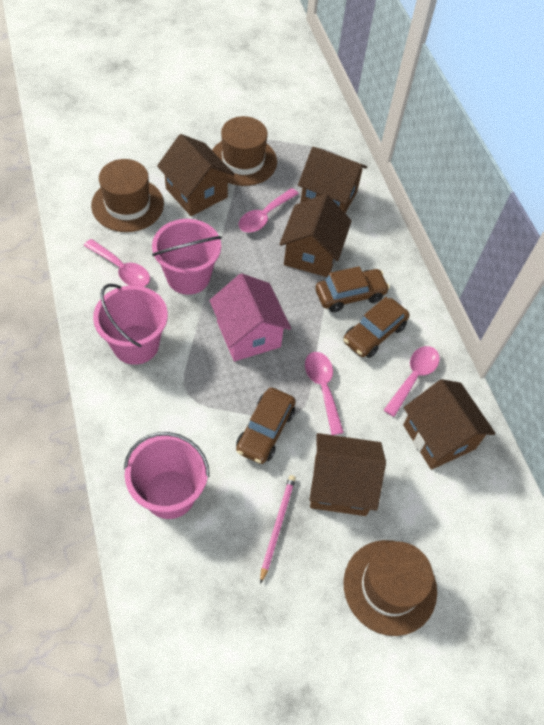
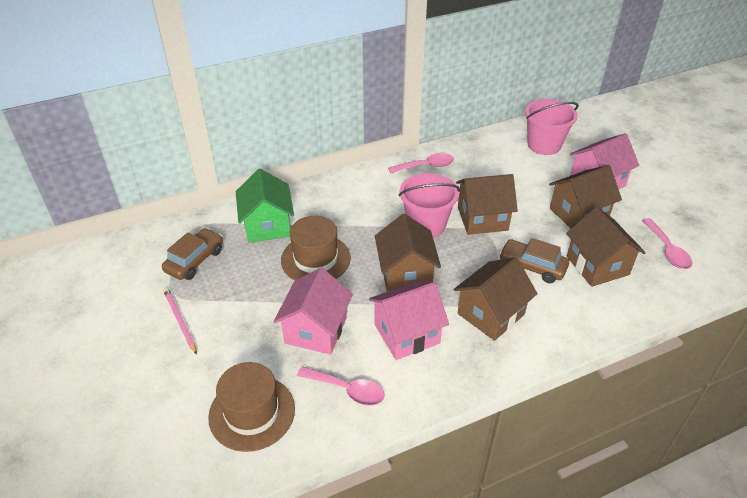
brown car: 3 -> 2
brown hat: 3 -> 2
green house: 0 -> 1
pink bucket: 3 -> 2
pink house: 1 -> 3
pink spoon: 4 -> 3

